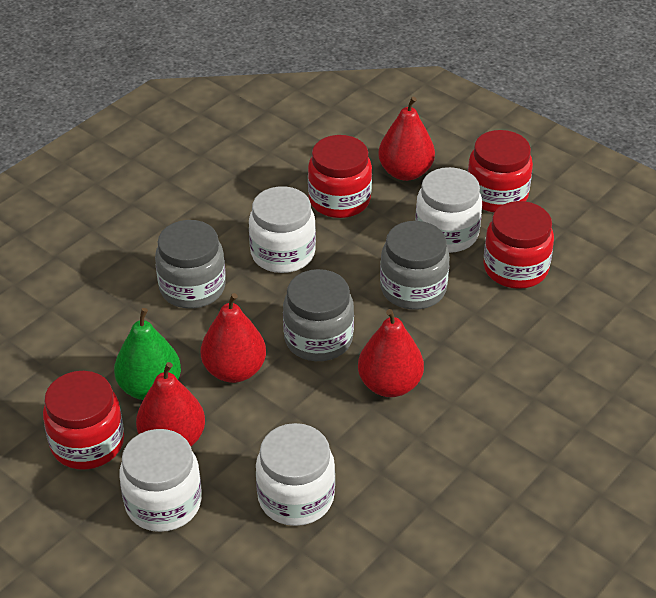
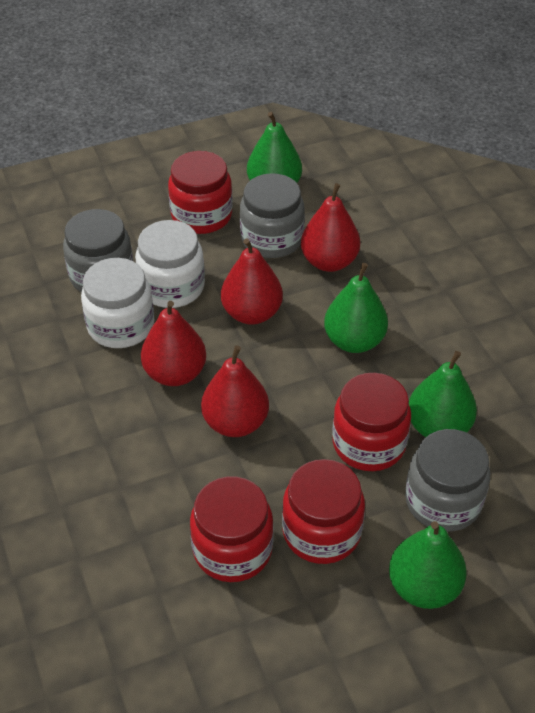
green pear: 1 -> 4
white jar: 4 -> 2

